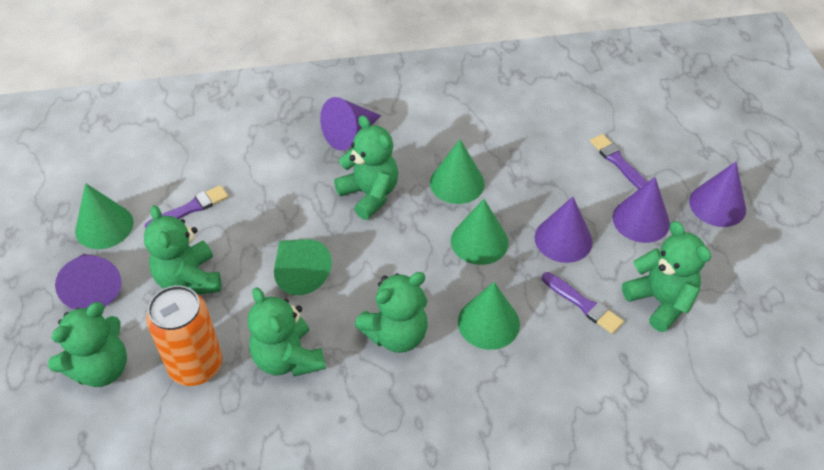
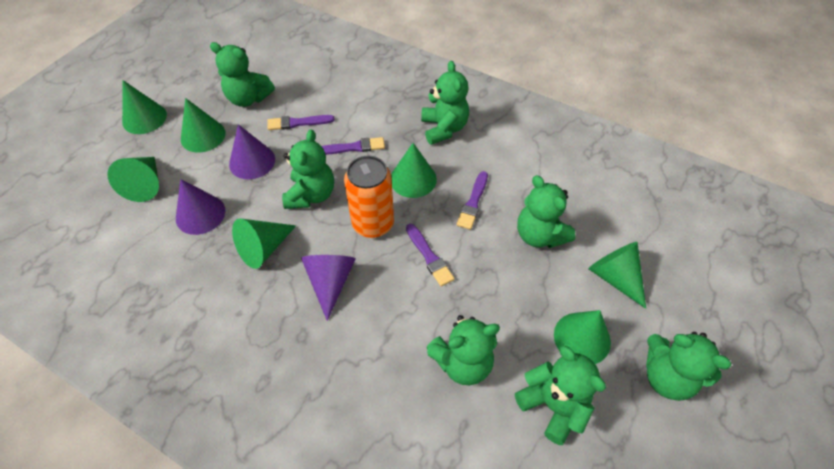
green cone: 5 -> 7
green teddy bear: 6 -> 7
purple brush: 3 -> 4
purple cone: 5 -> 3

